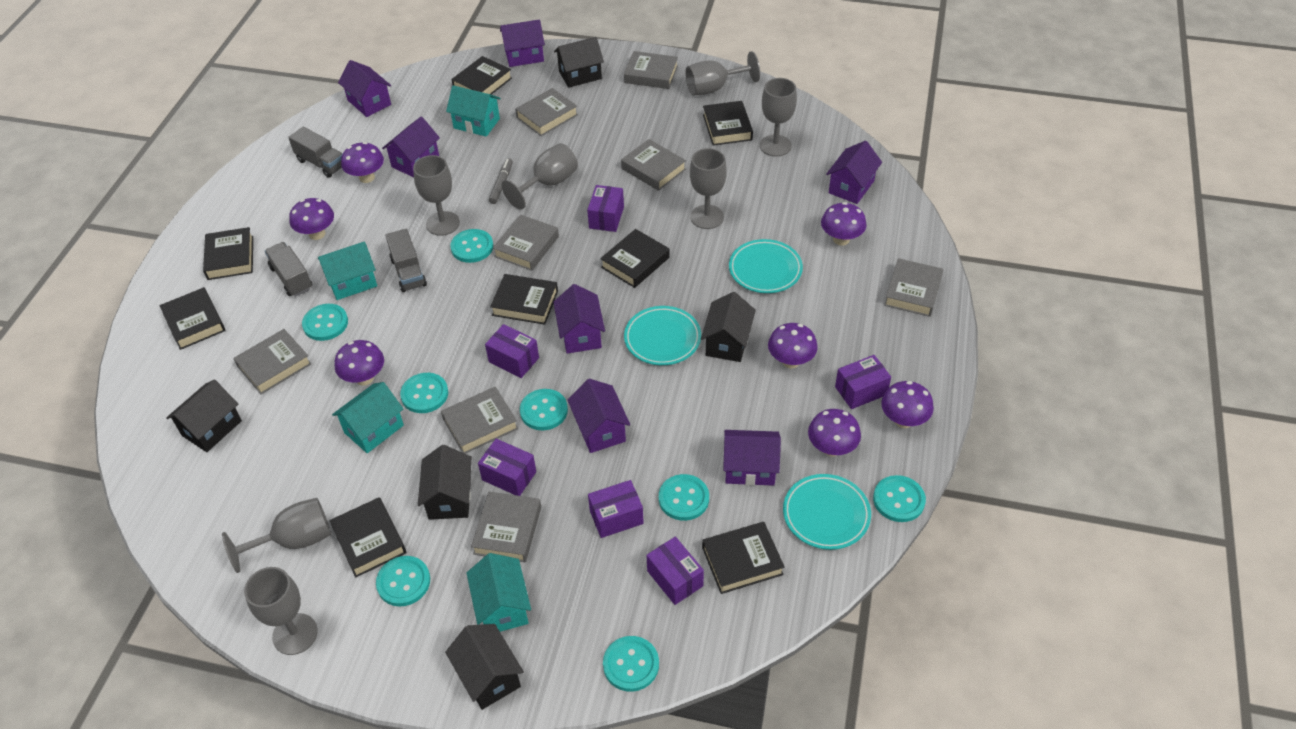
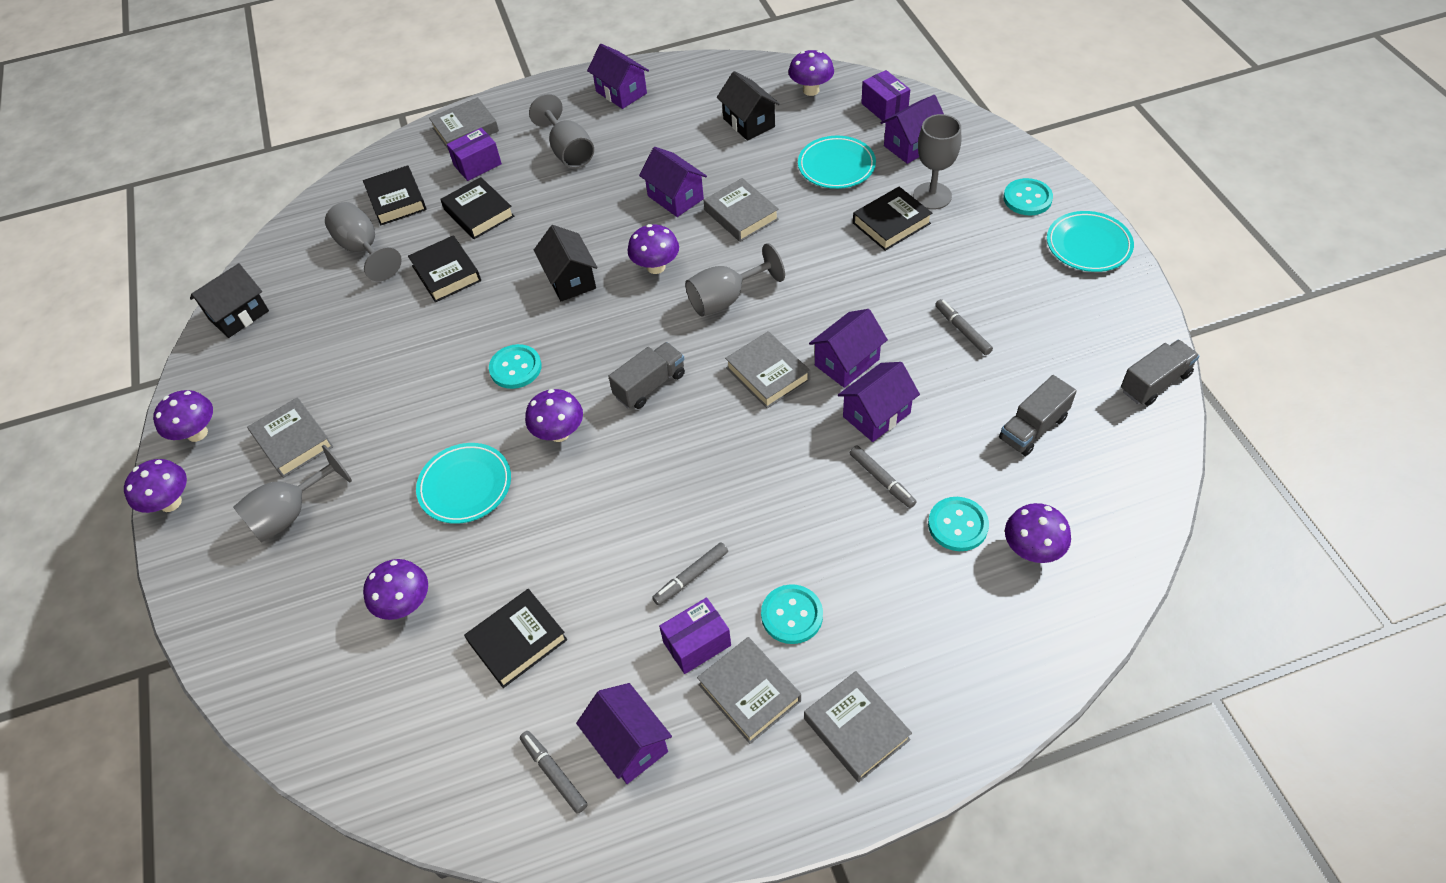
black book: 8 -> 5
black house: 5 -> 3
grey book: 8 -> 6
grey goblet: 7 -> 5
grey marker: 1 -> 4
purple box: 6 -> 3
purple house: 7 -> 6
turquoise button: 8 -> 4
turquoise house: 4 -> 0

